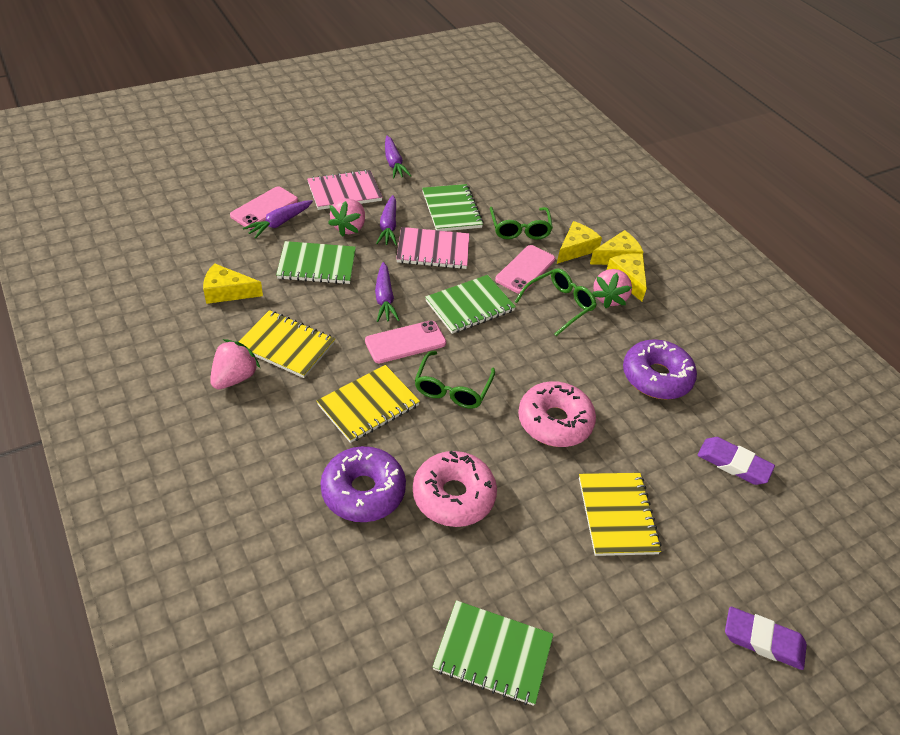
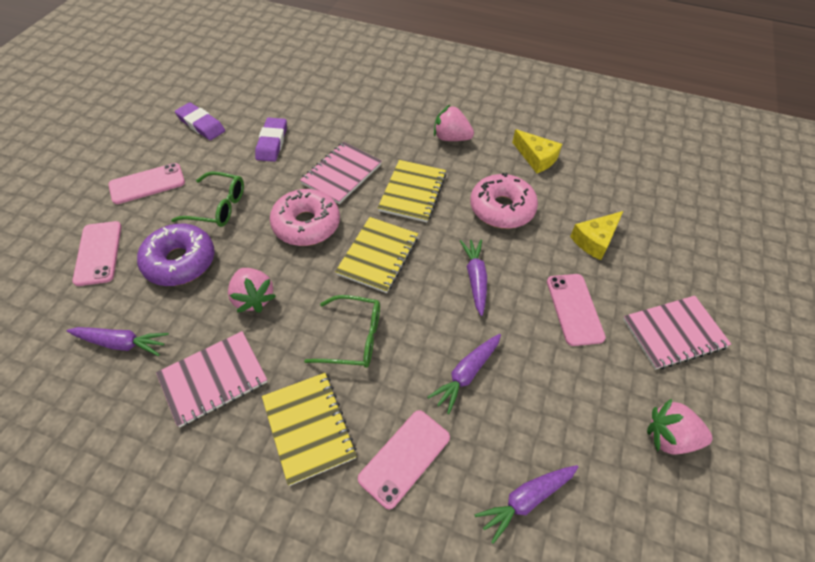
green glasses: 3 -> 2
green notebook: 4 -> 0
pink notebook: 2 -> 3
pink phone: 3 -> 4
purple donut: 2 -> 1
yellow cheese: 4 -> 2

